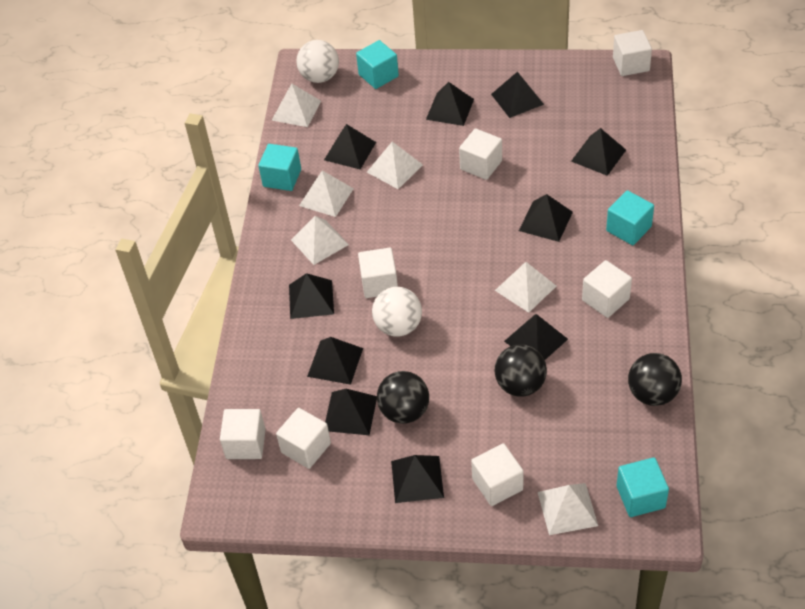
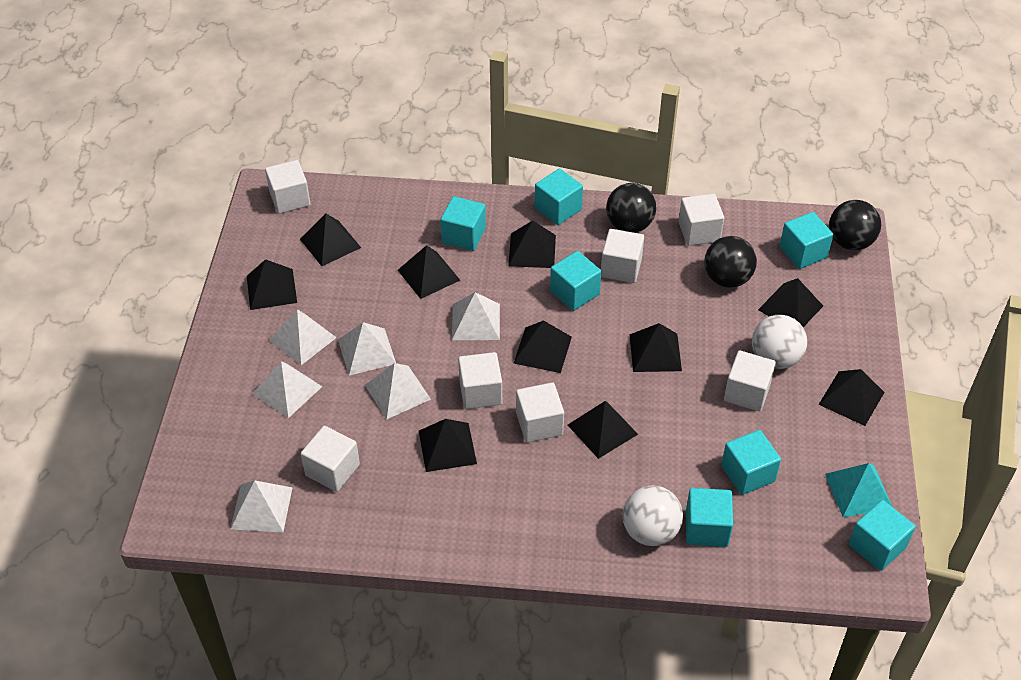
turquoise cube: 4 -> 7
turquoise pyramid: 0 -> 1

